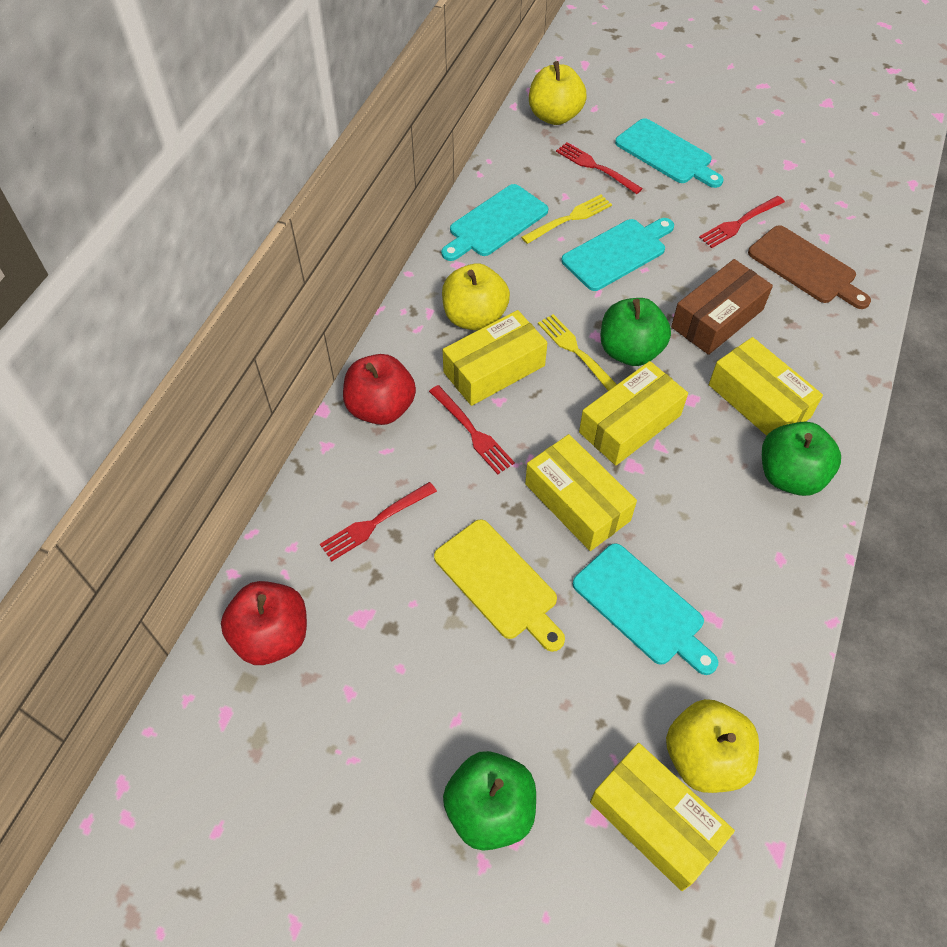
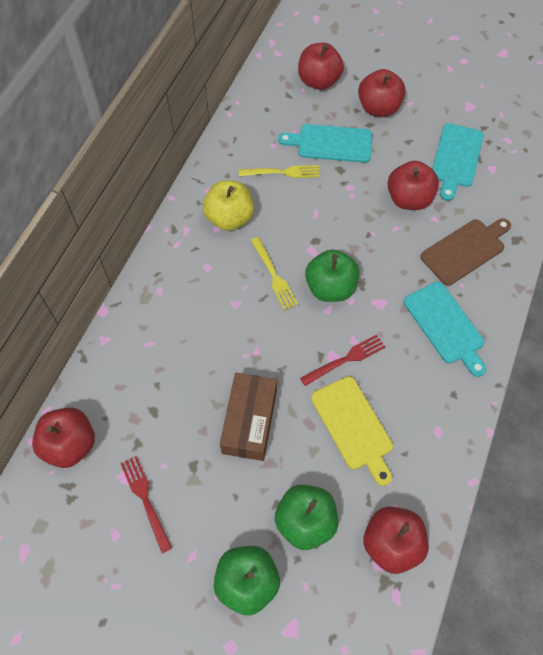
red apple: 2 -> 5
red fork: 4 -> 2
turquoise cutting board: 4 -> 3
yellow apple: 3 -> 1
yellow box: 5 -> 0

